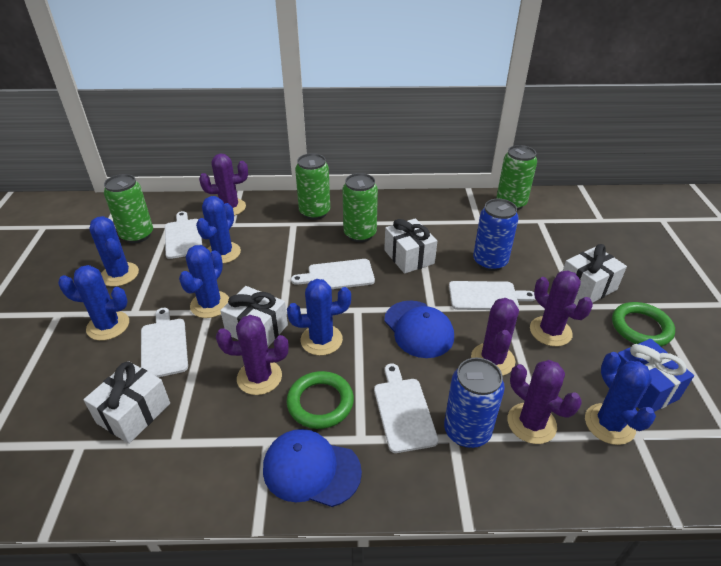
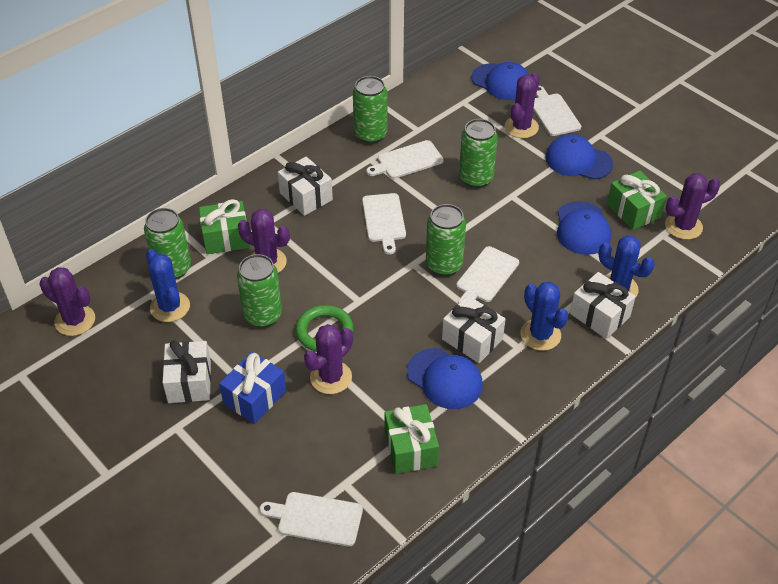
blue cactus: 6 -> 3
blue can: 2 -> 0
blue cap: 2 -> 4
green can: 4 -> 5
green gift: 0 -> 3
green ring: 2 -> 1

